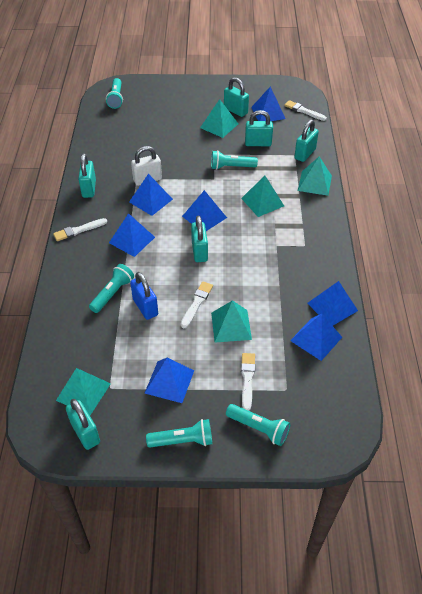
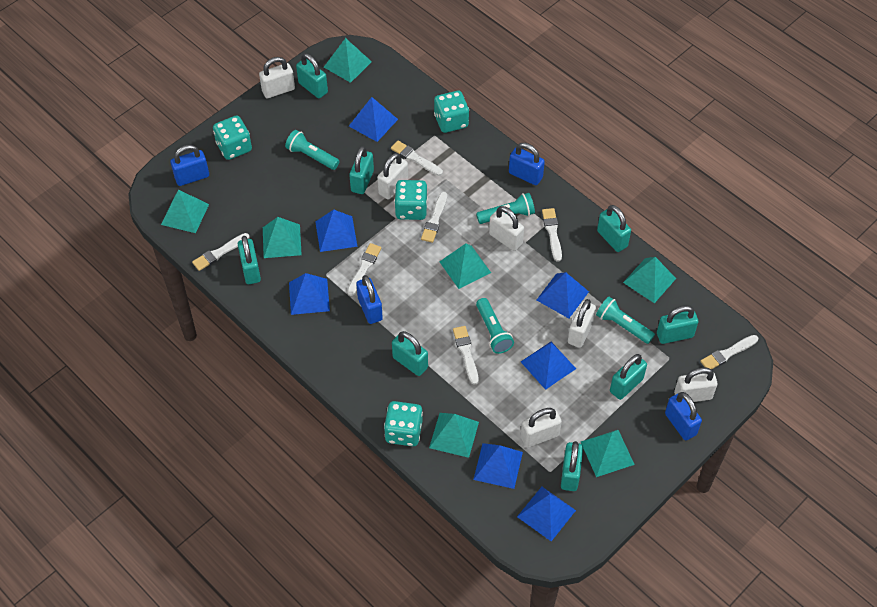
blue padlock: 1 -> 4
turquoise dice: 0 -> 4
turquoise flashlight: 5 -> 4
turquoise padlock: 6 -> 8
turquoise pyramid: 5 -> 7
white brush: 4 -> 7
white padlock: 1 -> 6

